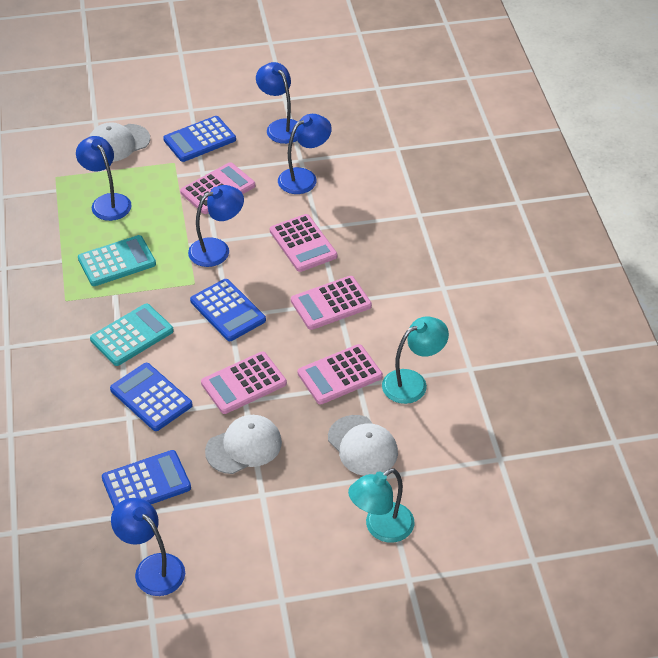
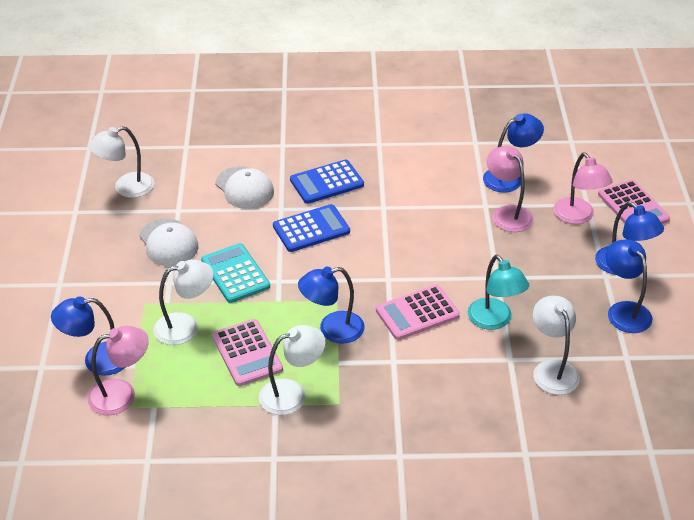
blue calculator: 4 -> 2
pink calculator: 5 -> 3
pink lamp: 0 -> 3
turquoise calculator: 2 -> 1
turquoise lamp: 2 -> 1
white cap: 3 -> 2
white lamp: 0 -> 4

